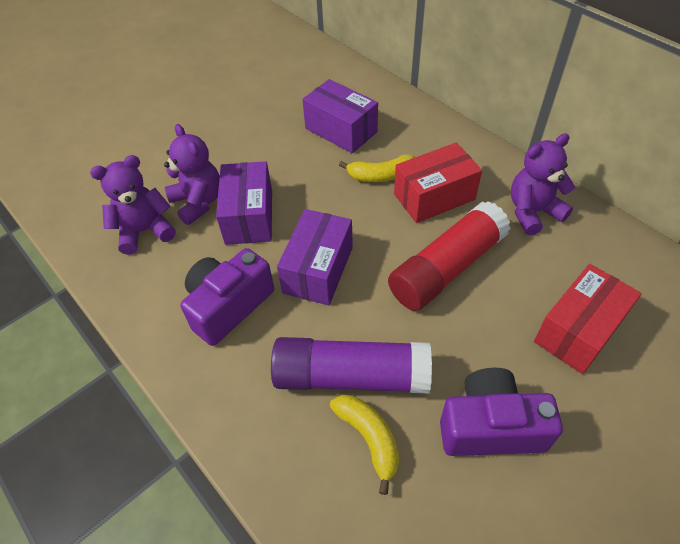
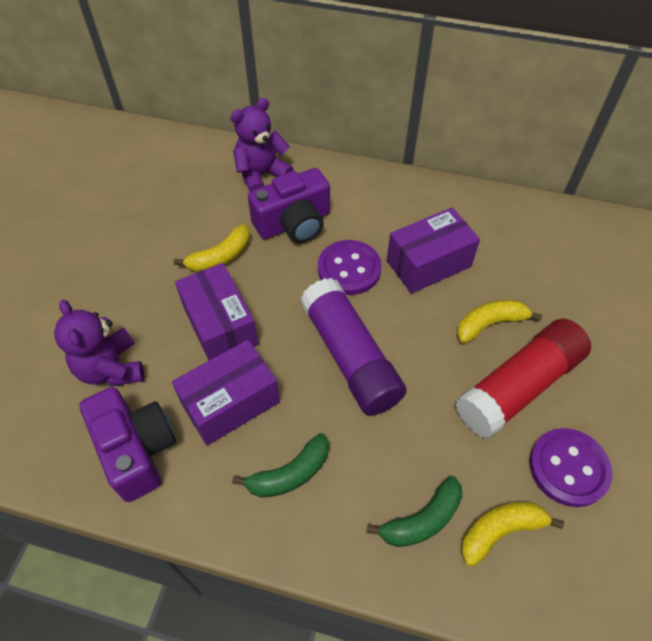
green banana: 0 -> 2
purple button: 0 -> 2
purple teddy bear: 3 -> 2
red box: 2 -> 0
yellow banana: 2 -> 3

